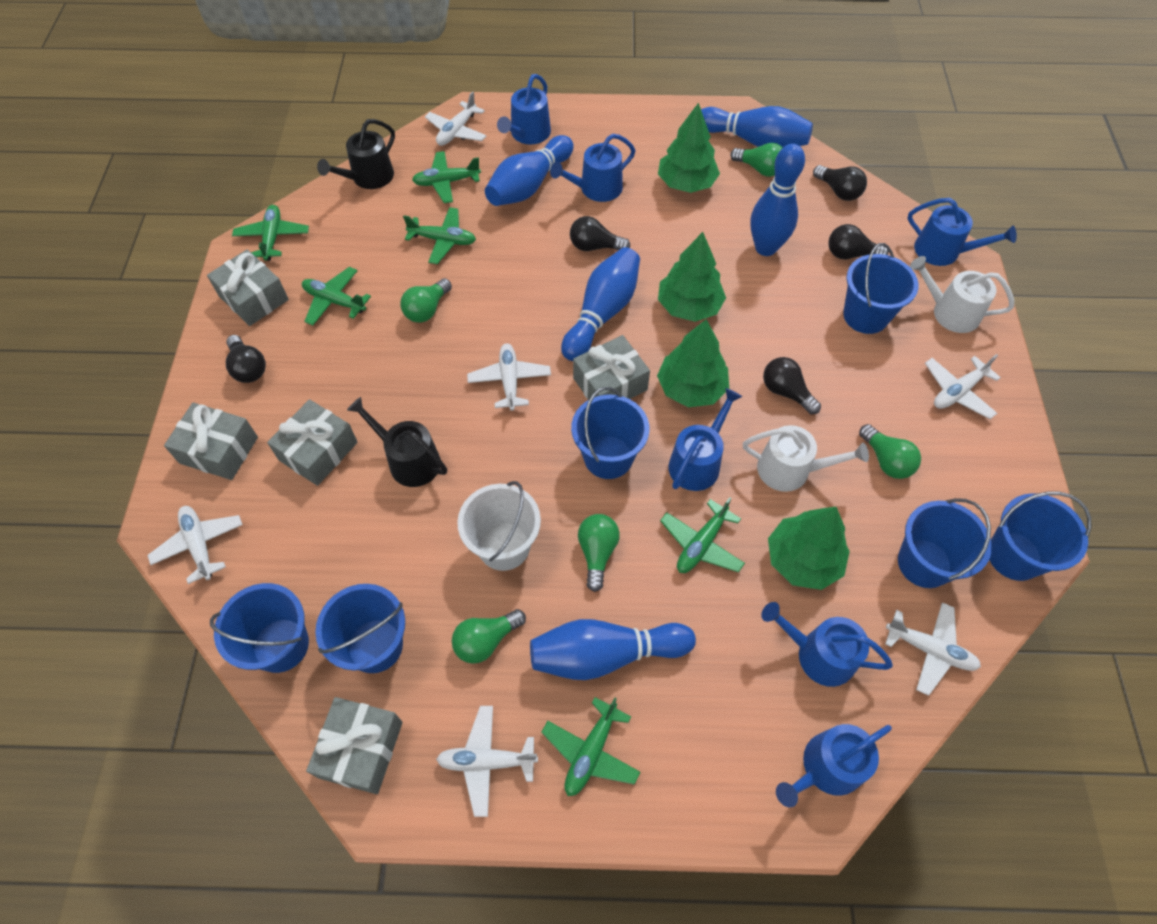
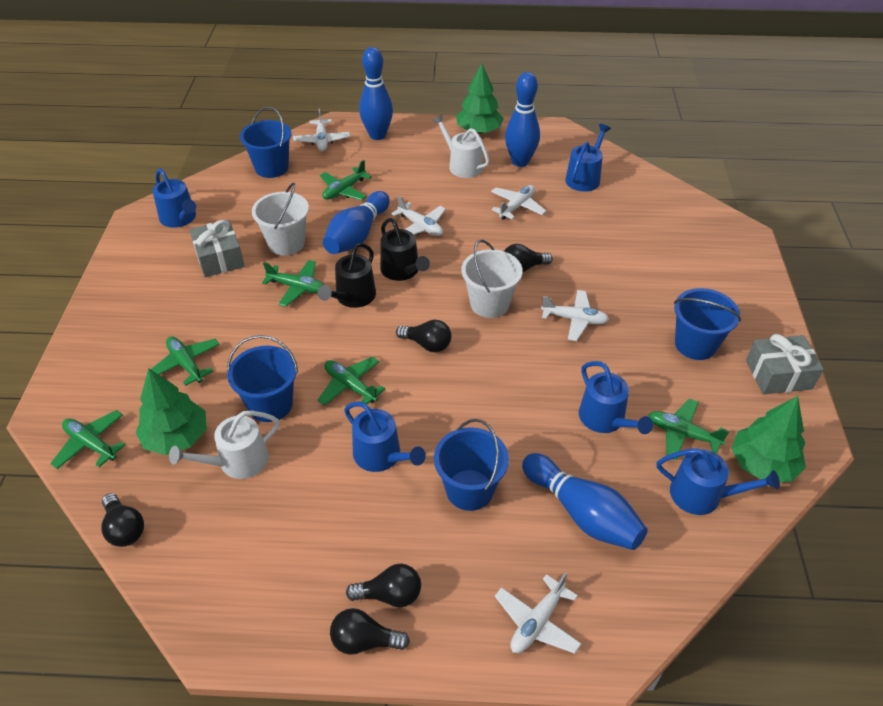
blue bowling pin: 5 -> 4
blue bucket: 6 -> 4
blue watering can: 6 -> 5
green light bulb: 5 -> 0
green tree: 4 -> 3
grey gift: 5 -> 2
white bucket: 1 -> 2
white plane: 6 -> 5

